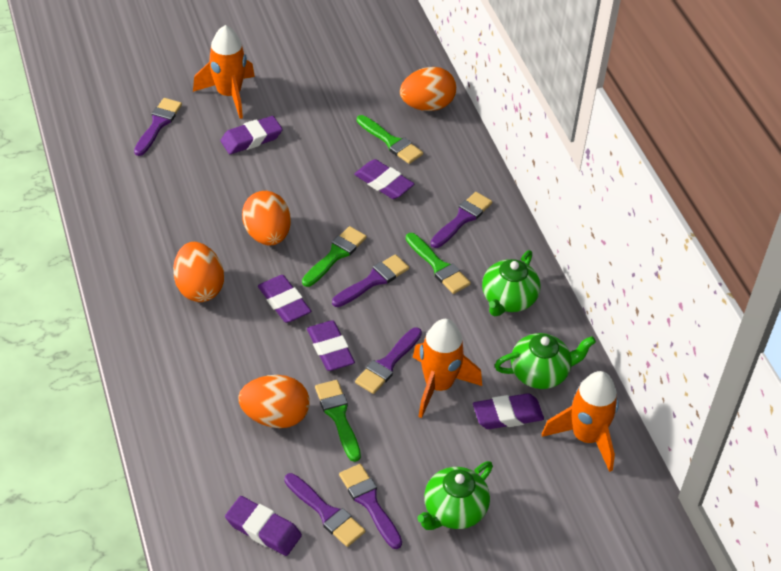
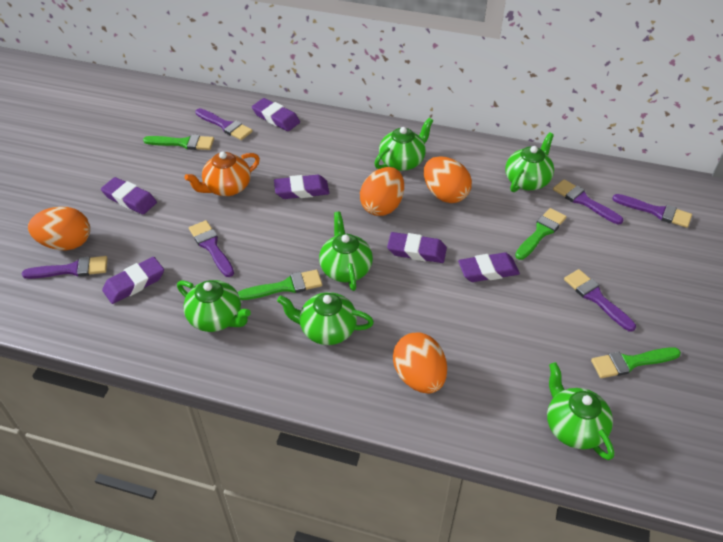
green teapot: 3 -> 6
orange rocket: 3 -> 0
orange teapot: 0 -> 1

